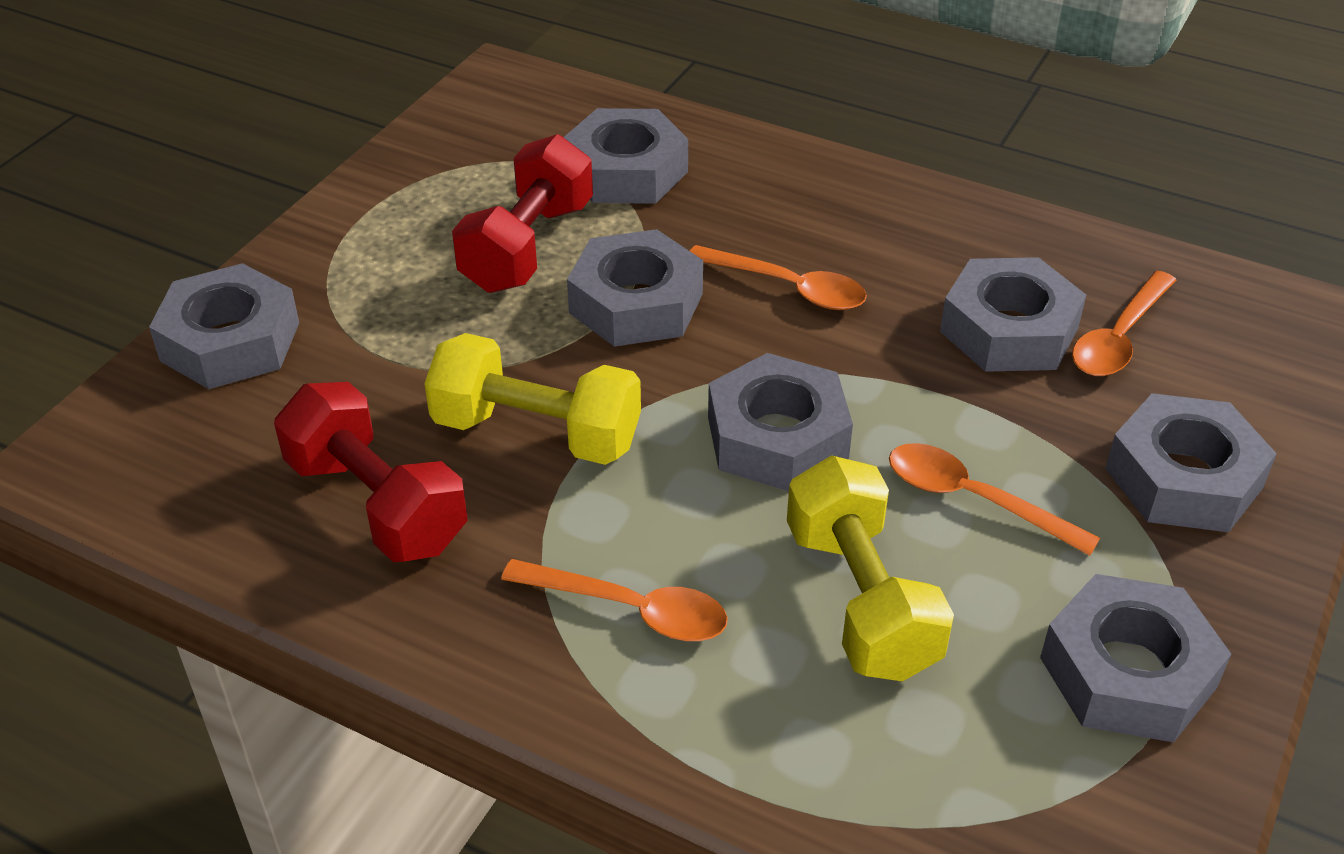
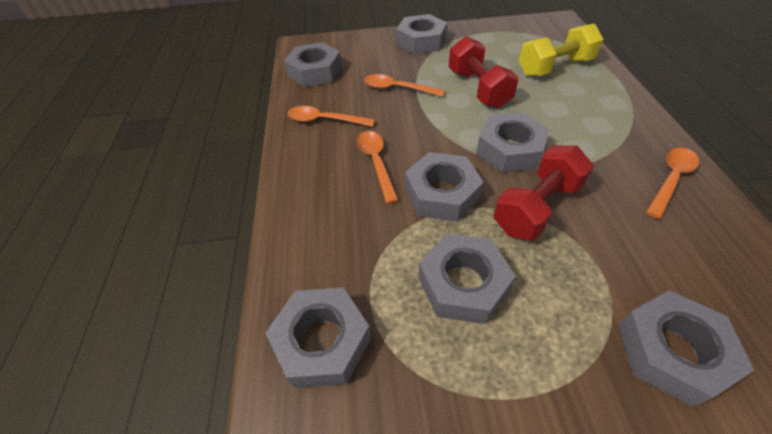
yellow dumbbell: 2 -> 1

